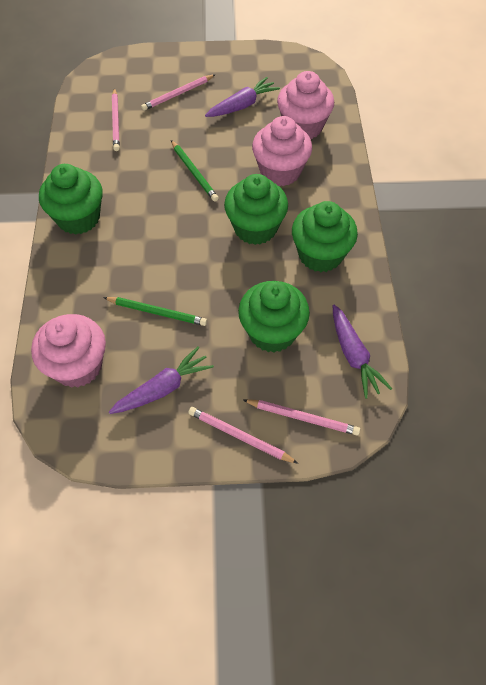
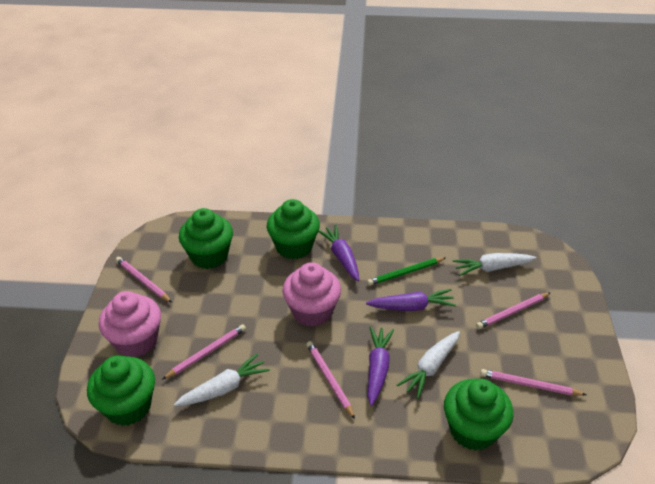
green pencil: 2 -> 1
pink cupcake: 3 -> 2
pink pencil: 4 -> 5
white carrot: 0 -> 3

